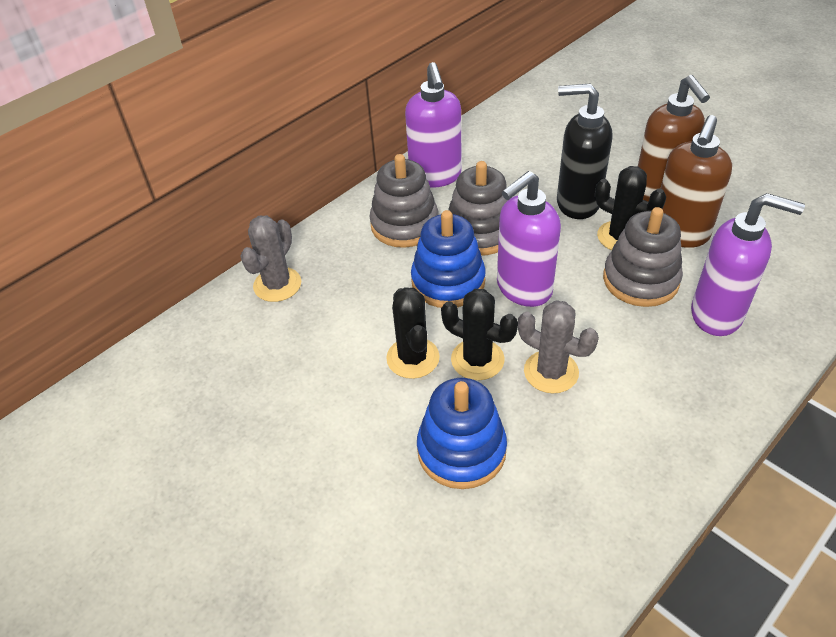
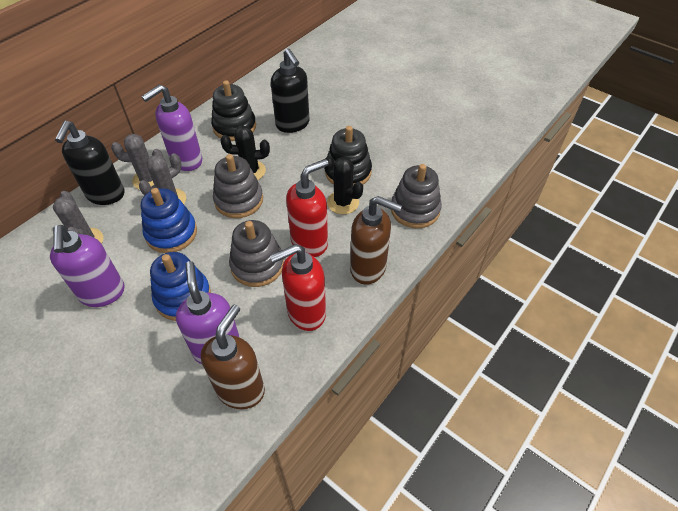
black cactus: 3 -> 2
black soap dispenser: 1 -> 2
black stacking toy: 0 -> 2
grey cactus: 2 -> 3
red soap dispenser: 0 -> 2

